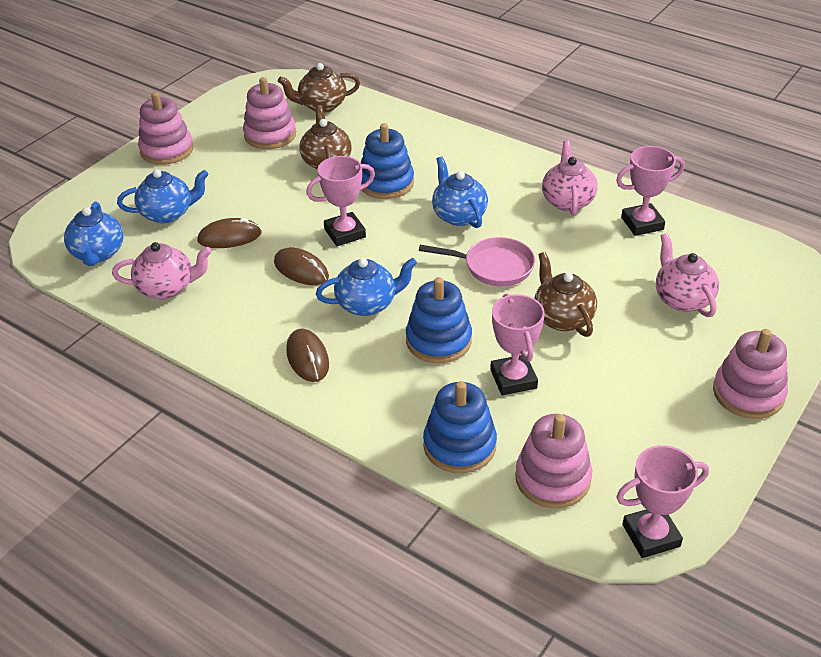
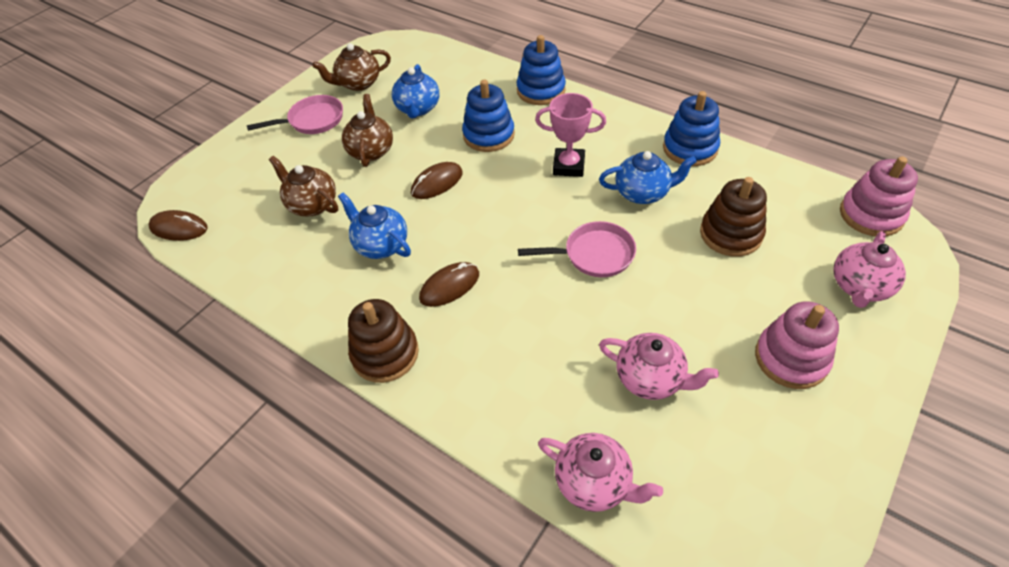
blue teapot: 4 -> 3
brown stacking toy: 0 -> 2
pink pan: 1 -> 2
pink stacking toy: 4 -> 2
pink trophy: 4 -> 1

